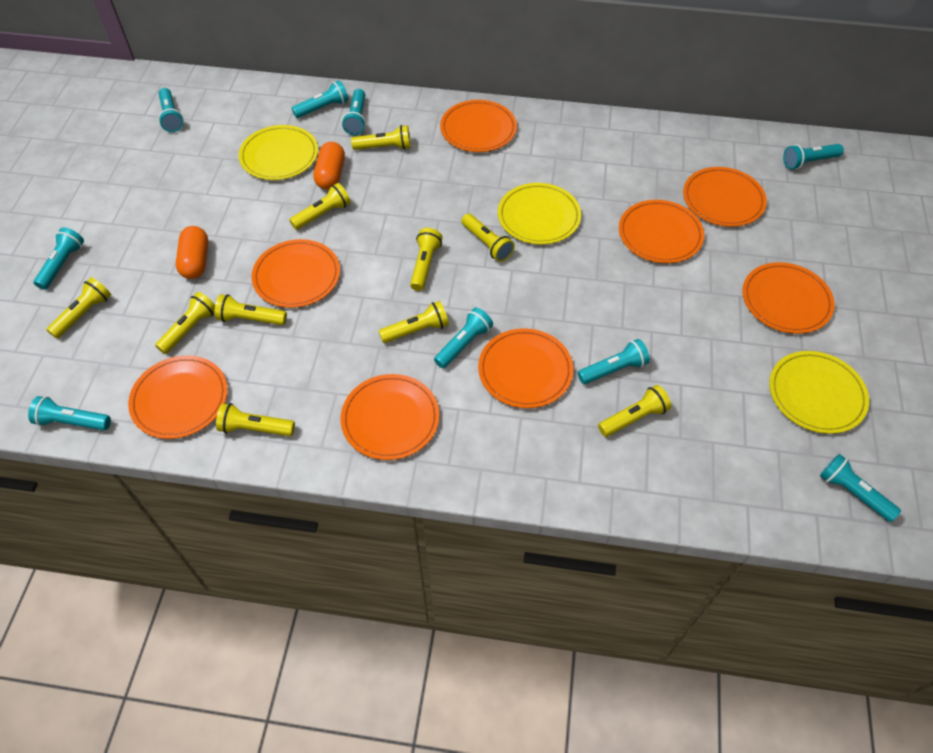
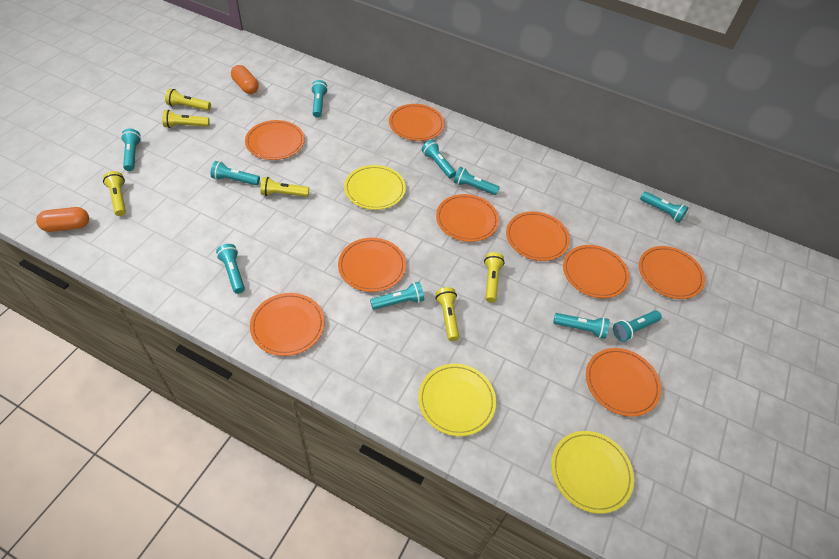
orange plate: 8 -> 9
turquoise flashlight: 9 -> 10
yellow flashlight: 10 -> 6

